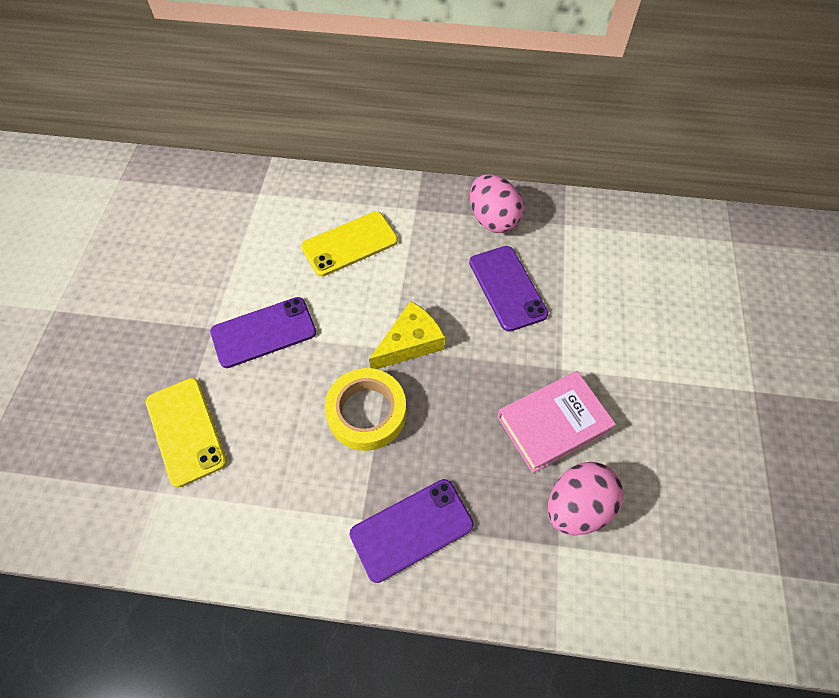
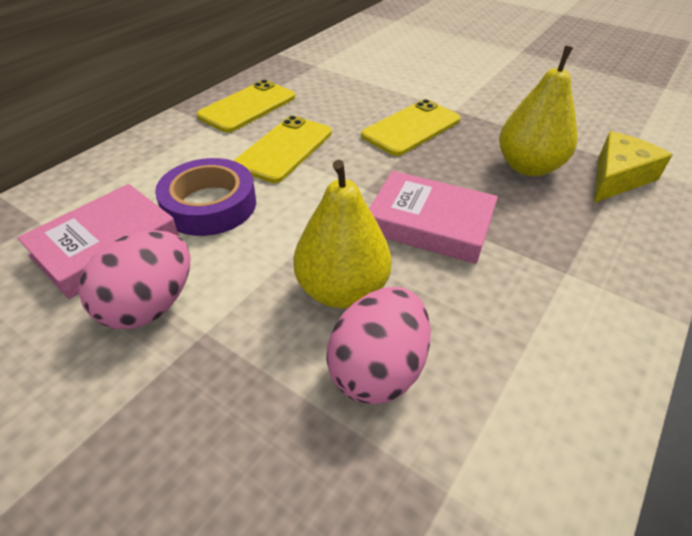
pink book: 1 -> 2
purple phone: 3 -> 0
purple tape: 0 -> 1
yellow pear: 0 -> 2
yellow phone: 2 -> 3
yellow tape: 1 -> 0

